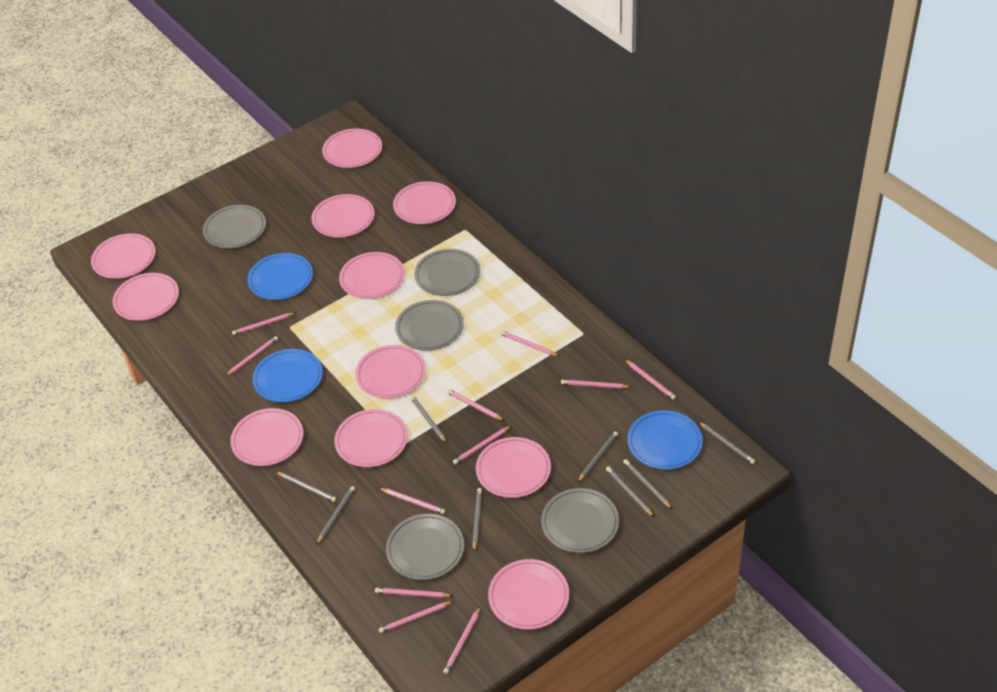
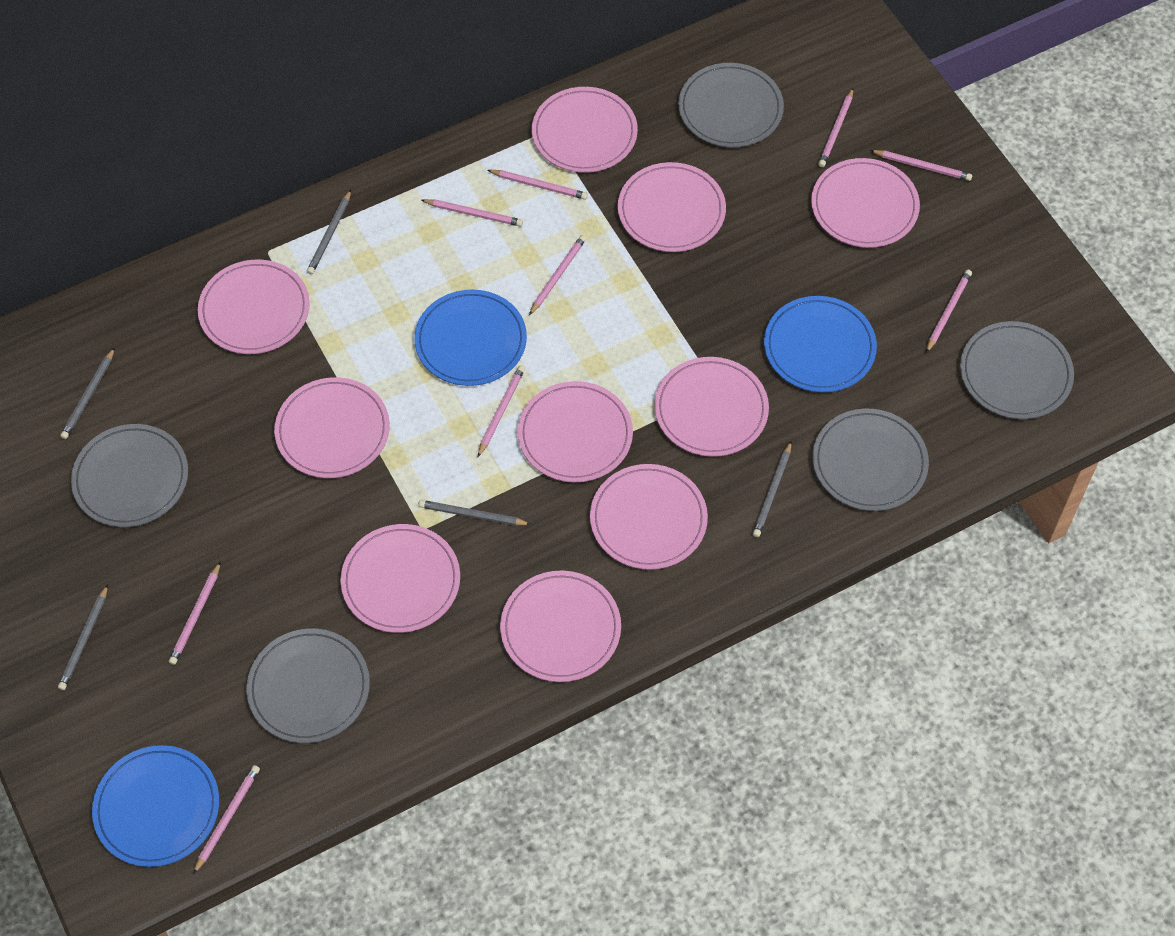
grey pencil: 8 -> 5
pink pencil: 11 -> 9
pink plate: 11 -> 10

